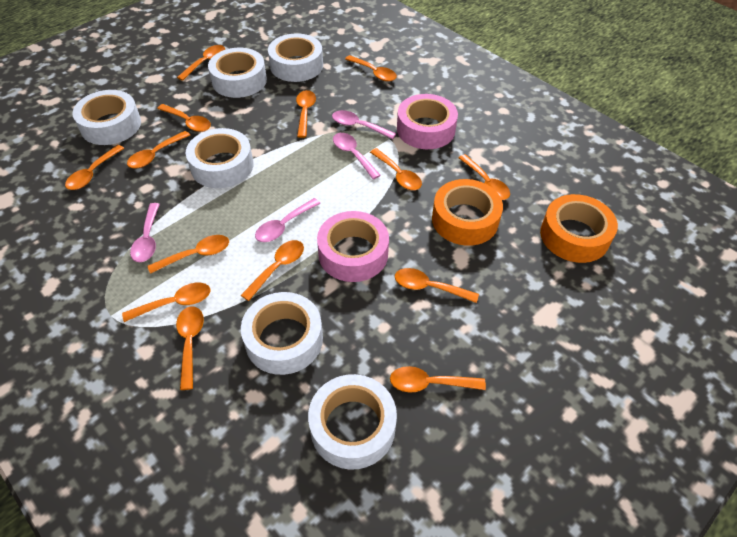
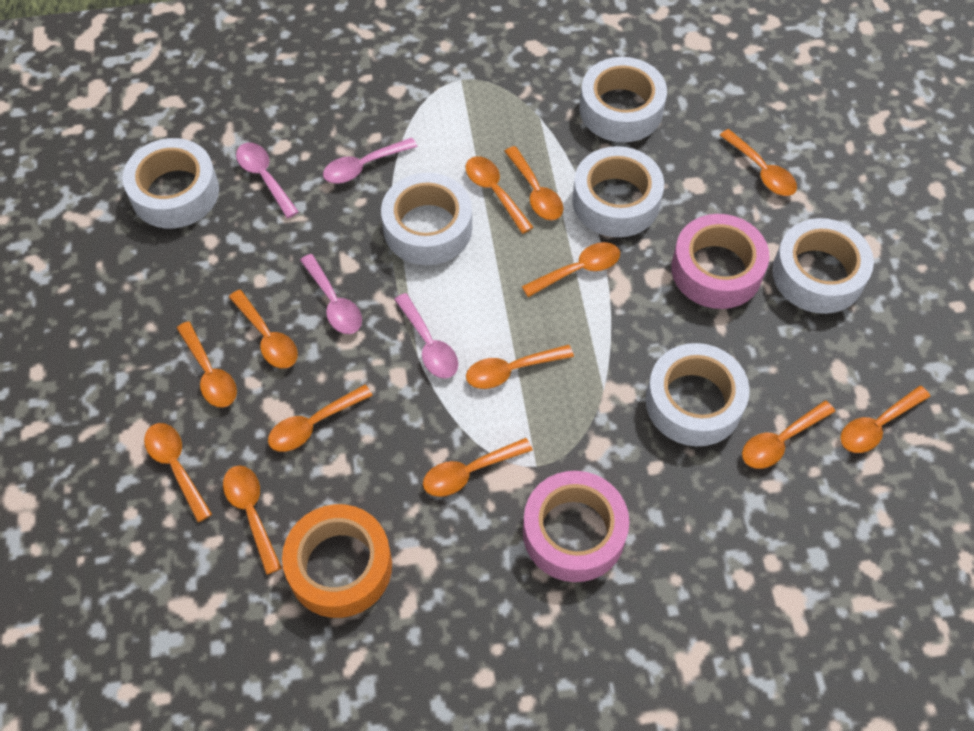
orange spoon: 14 -> 13
orange tape: 2 -> 1

